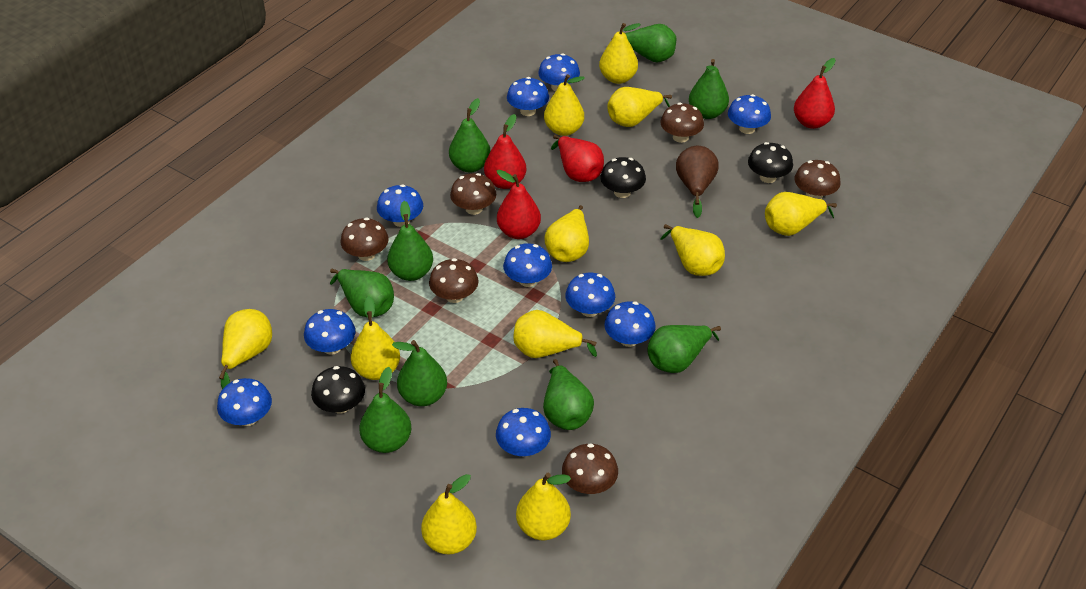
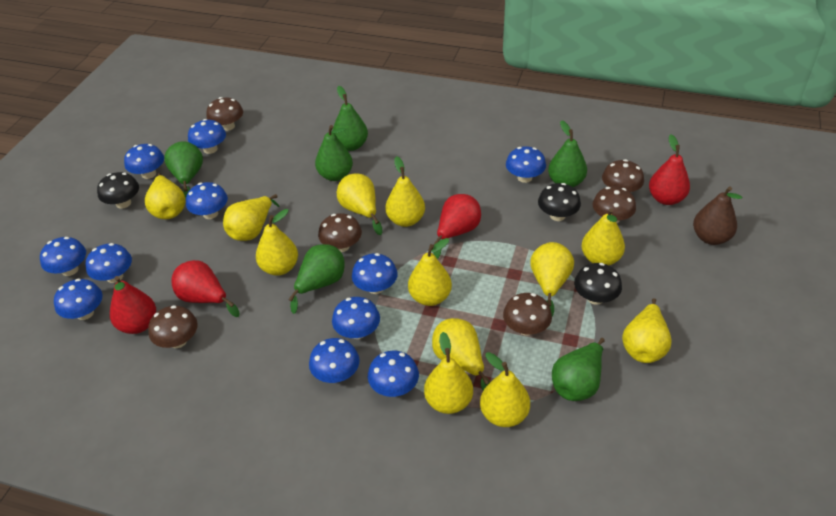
blue mushroom: 10 -> 11
green pear: 9 -> 6
yellow pear: 11 -> 12

